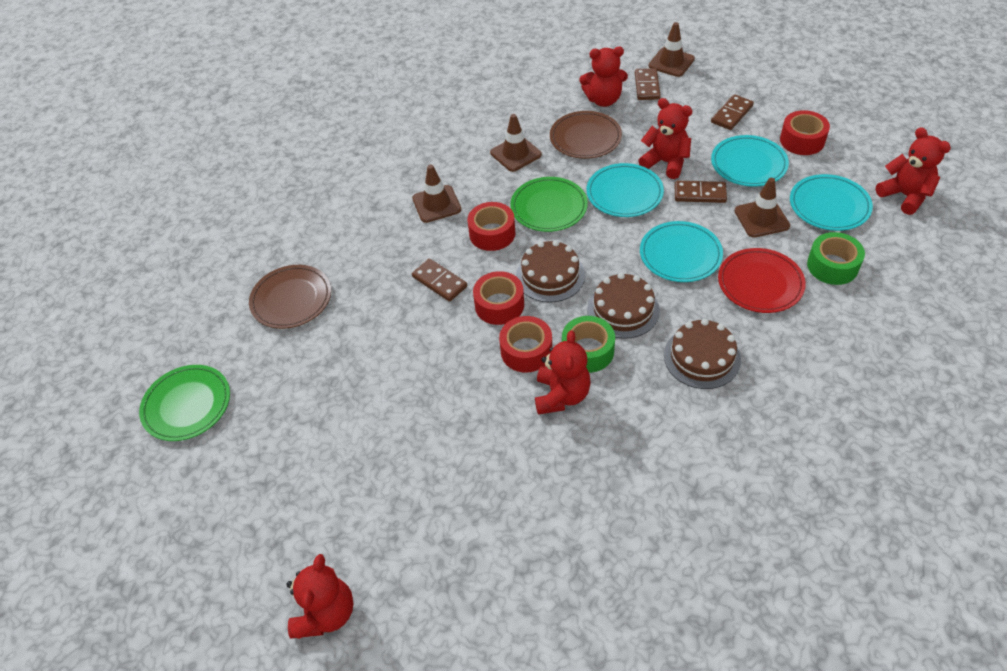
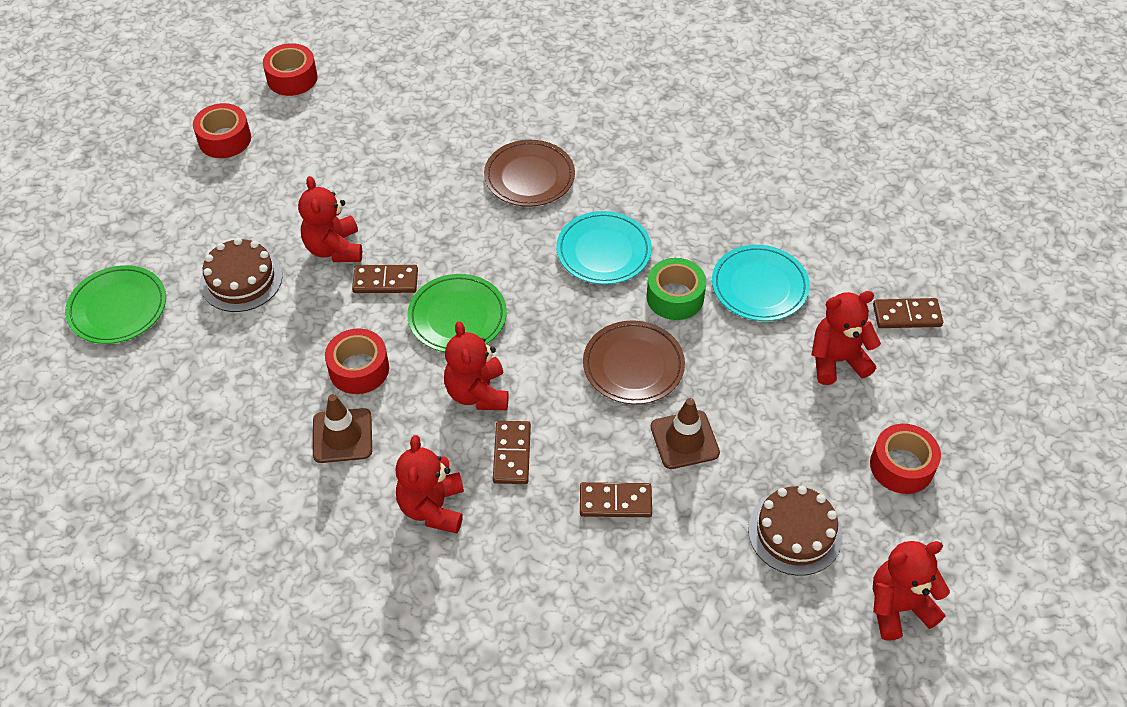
brown cake: 3 -> 2
brown traffic cone: 4 -> 2
green tape: 2 -> 1
red plate: 1 -> 0
turquoise plate: 4 -> 2

